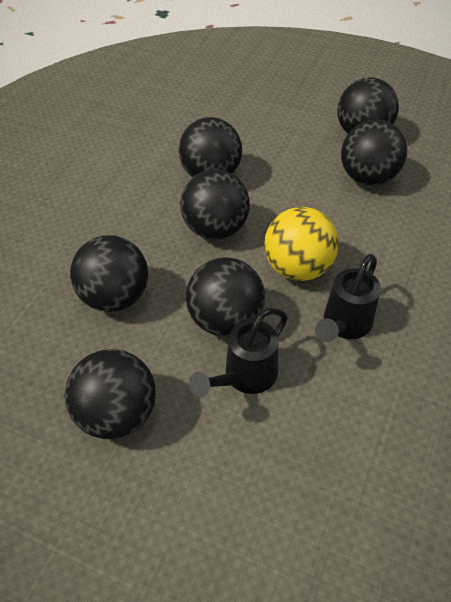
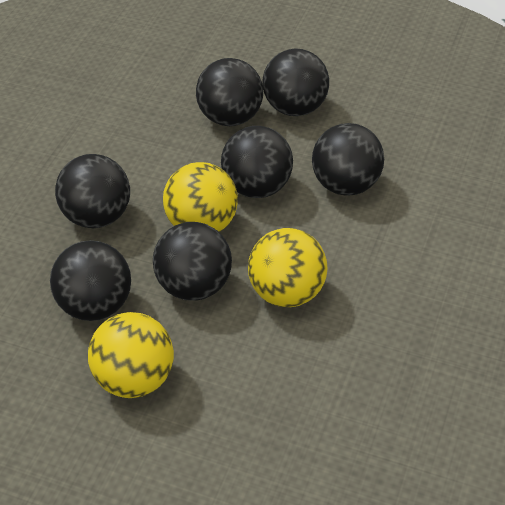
black watering can: 2 -> 0
yellow ball: 1 -> 3

